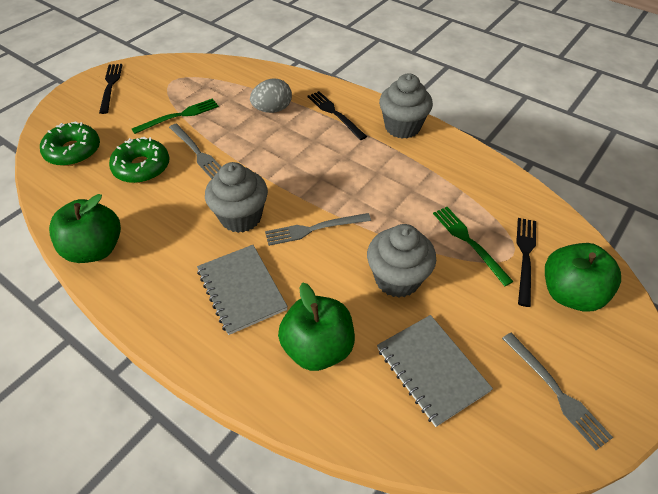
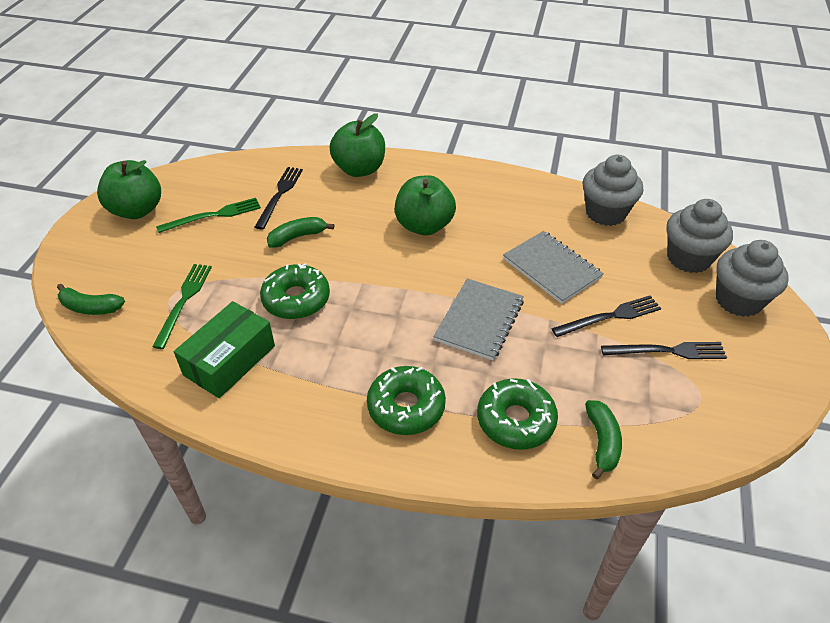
green banana: 0 -> 3
green box: 0 -> 1
green donut: 2 -> 3
grey egg: 1 -> 0
grey fork: 3 -> 0

